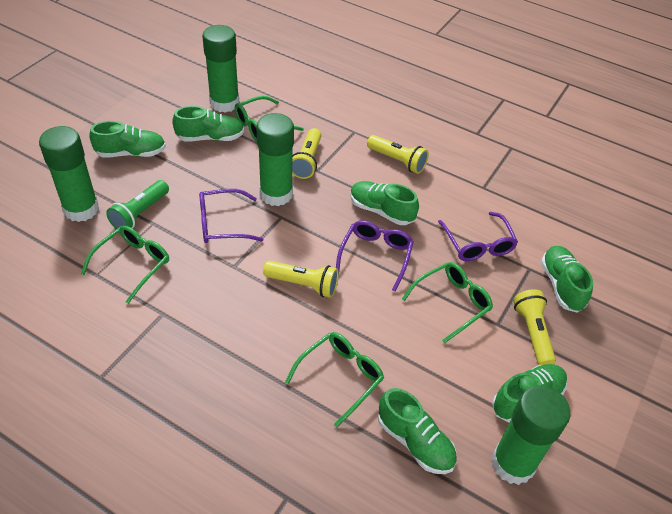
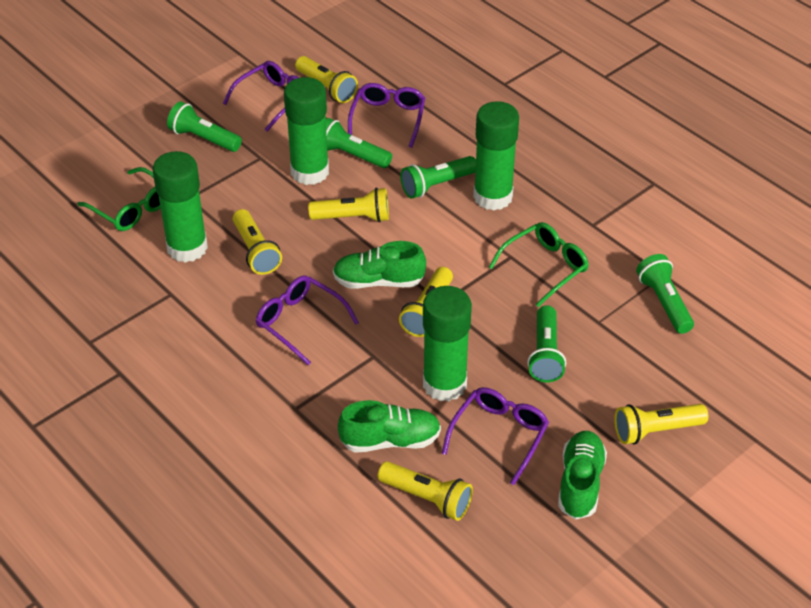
green flashlight: 1 -> 5
green glasses: 4 -> 2
green shoe: 6 -> 3
purple glasses: 3 -> 4
yellow flashlight: 4 -> 6

